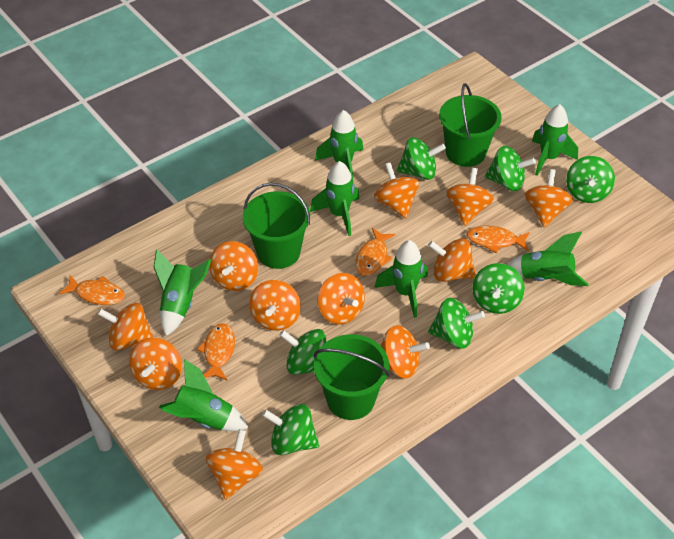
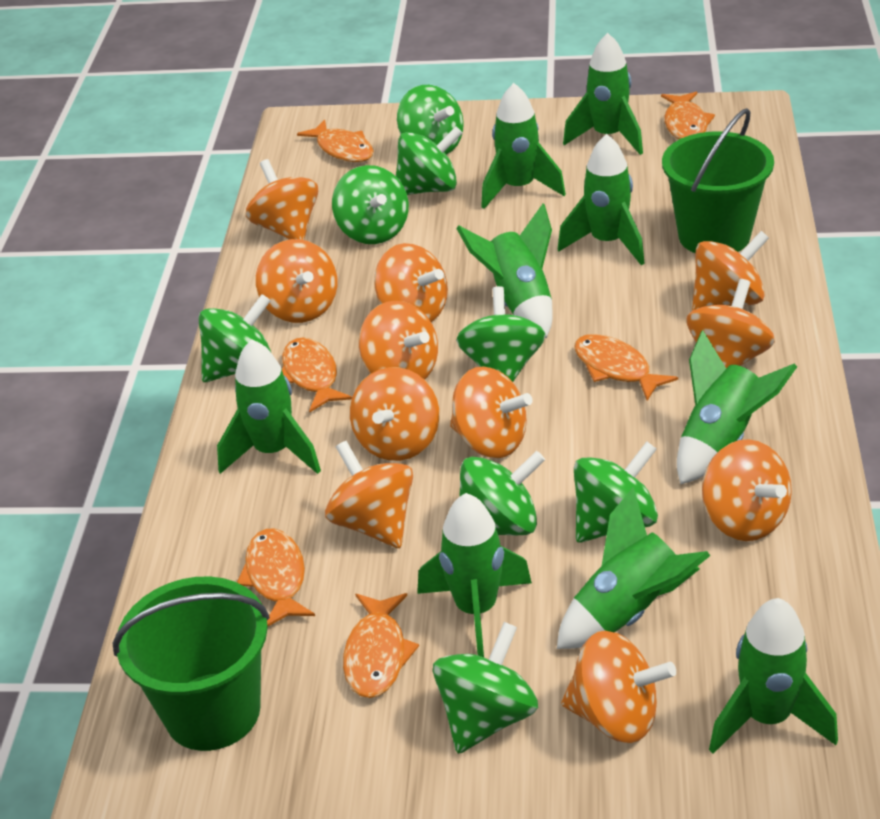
green bucket: 3 -> 2
green rocket: 7 -> 9
green spinning top: 7 -> 8
orange fish: 4 -> 6

